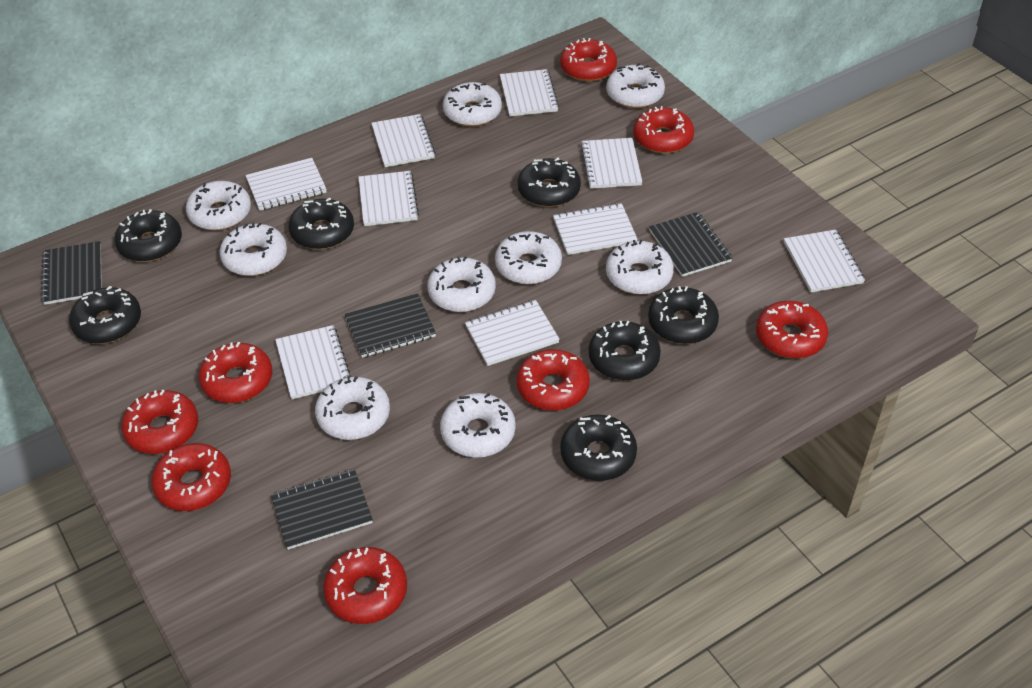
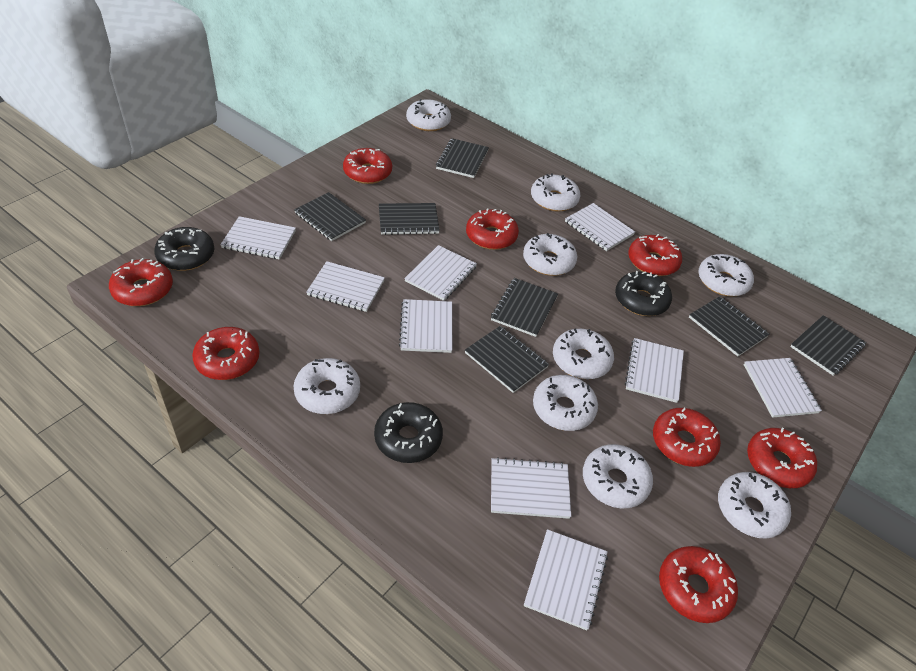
black donut: 7 -> 3
black notebook: 4 -> 7

